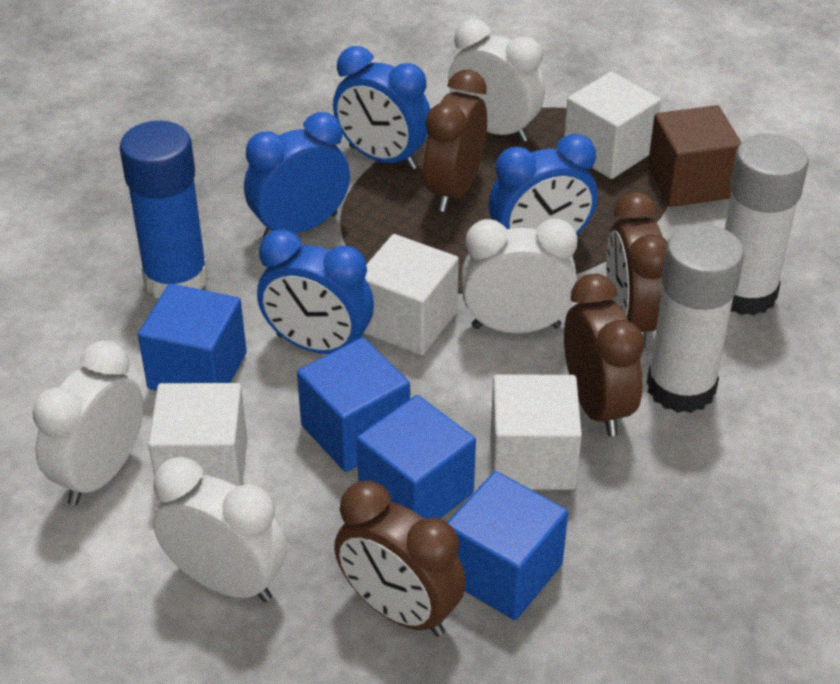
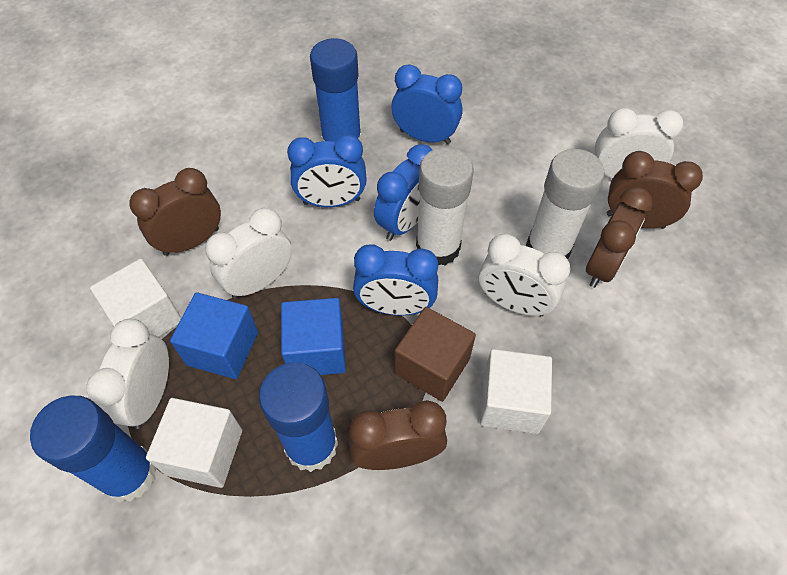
blue cube: 4 -> 2
blue glue stick: 1 -> 3
white cube: 4 -> 3

